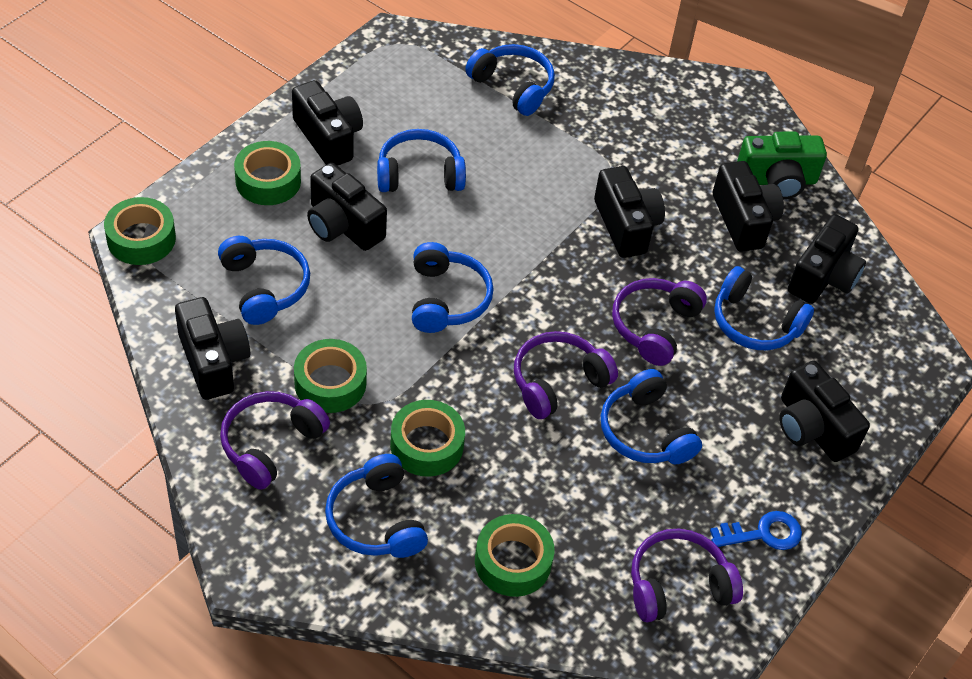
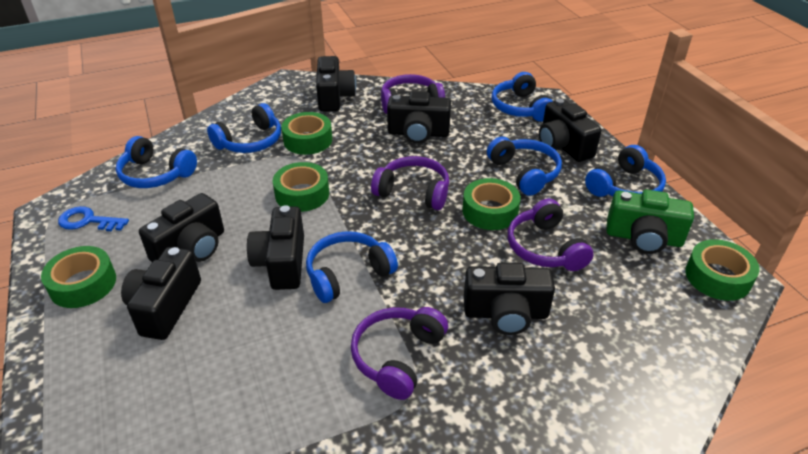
blue headphones: 7 -> 6

